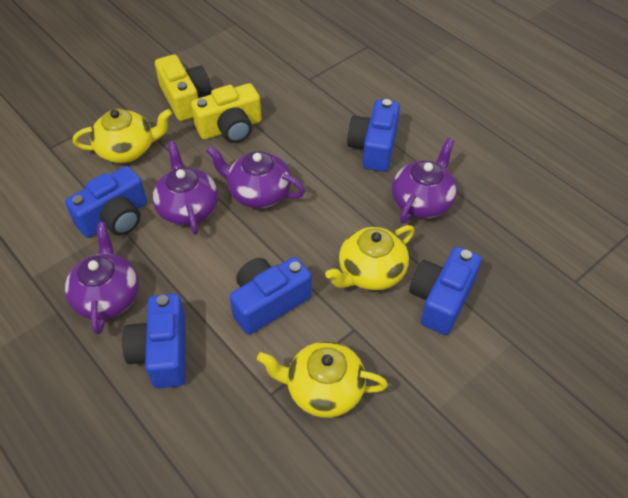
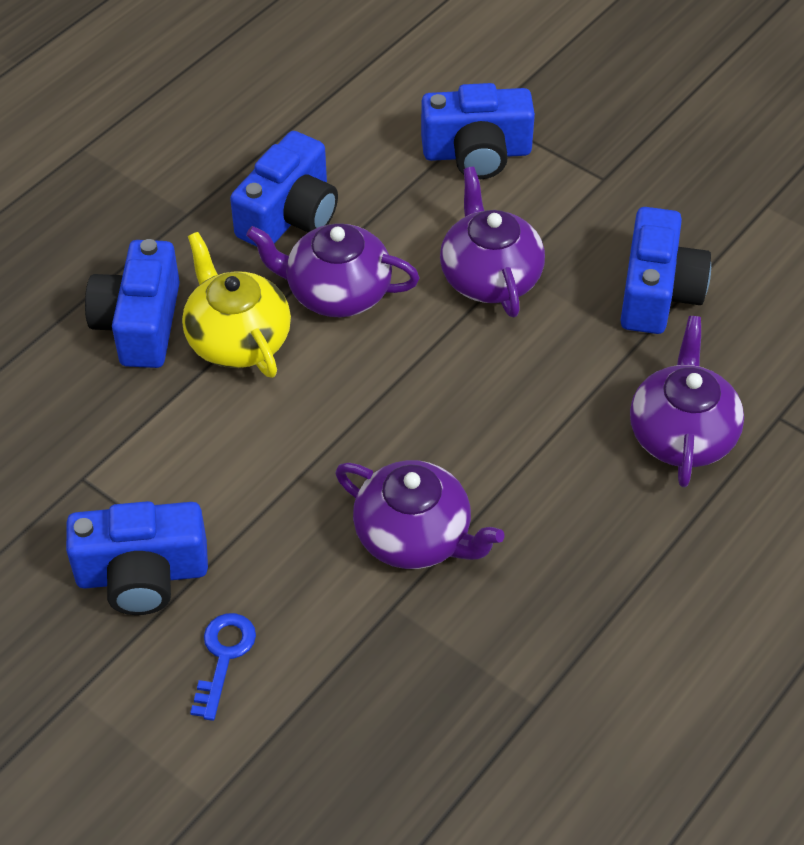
blue key: 0 -> 1
yellow camera: 2 -> 0
yellow teapot: 3 -> 1

